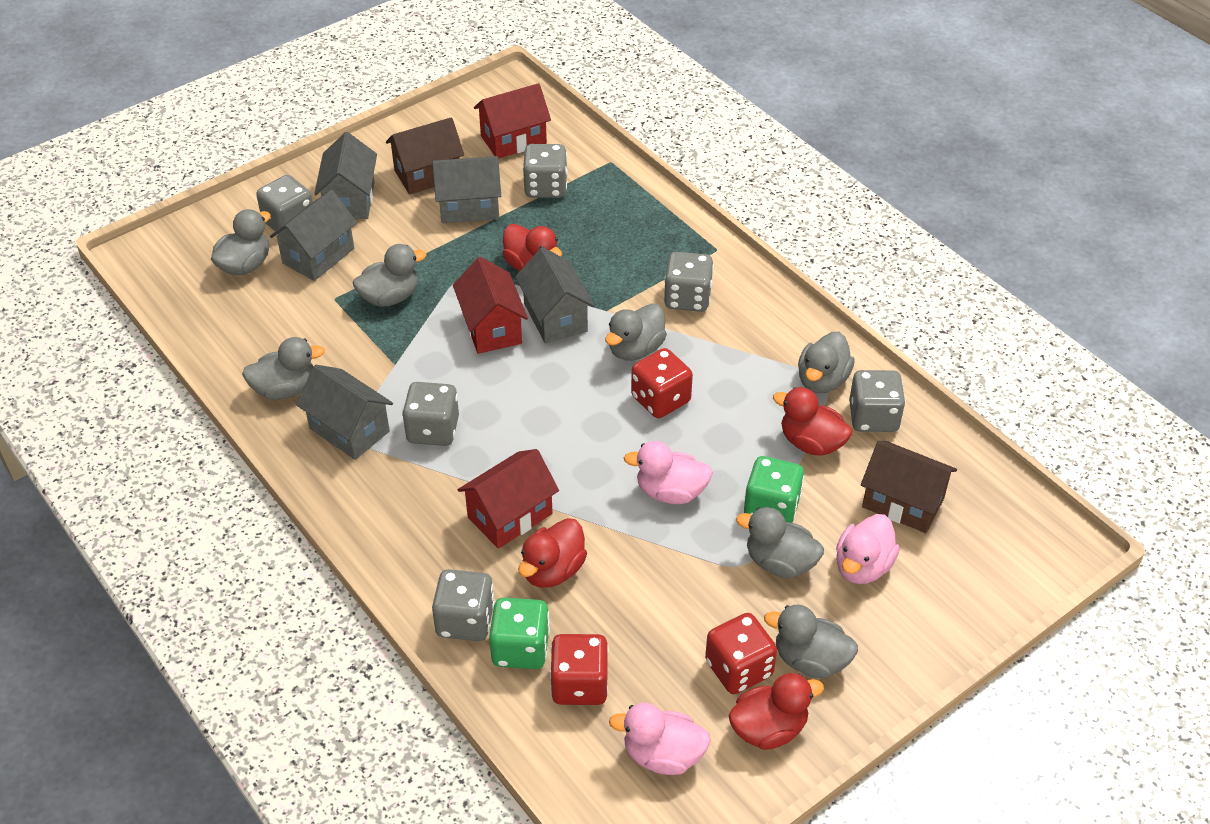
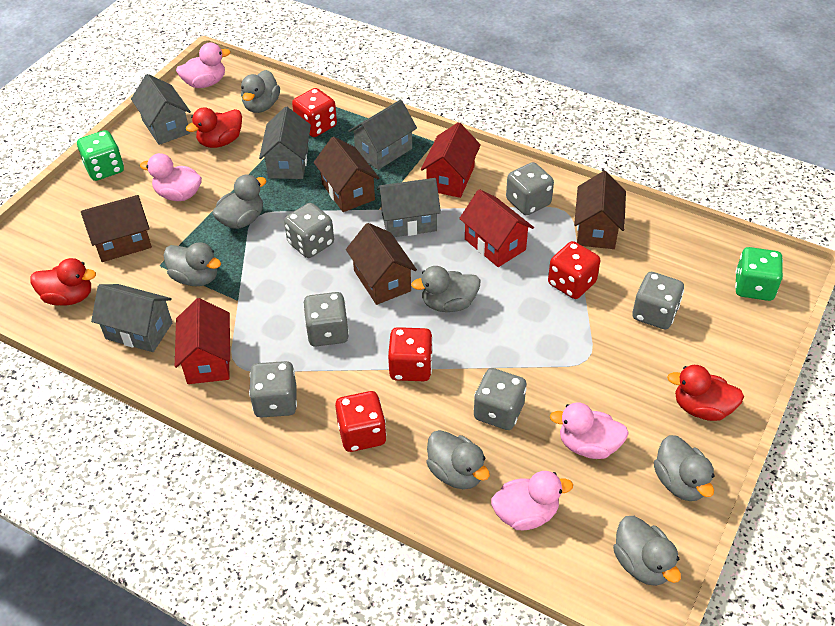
brown house: 2 -> 4
pink duck: 3 -> 4
red dice: 3 -> 4
red duck: 4 -> 3

